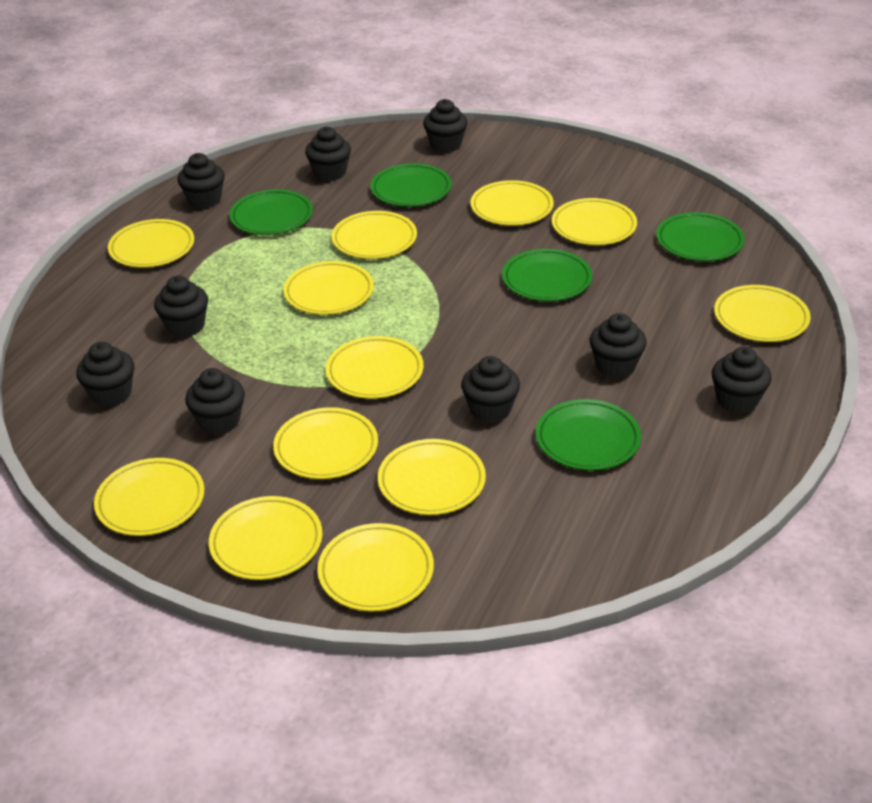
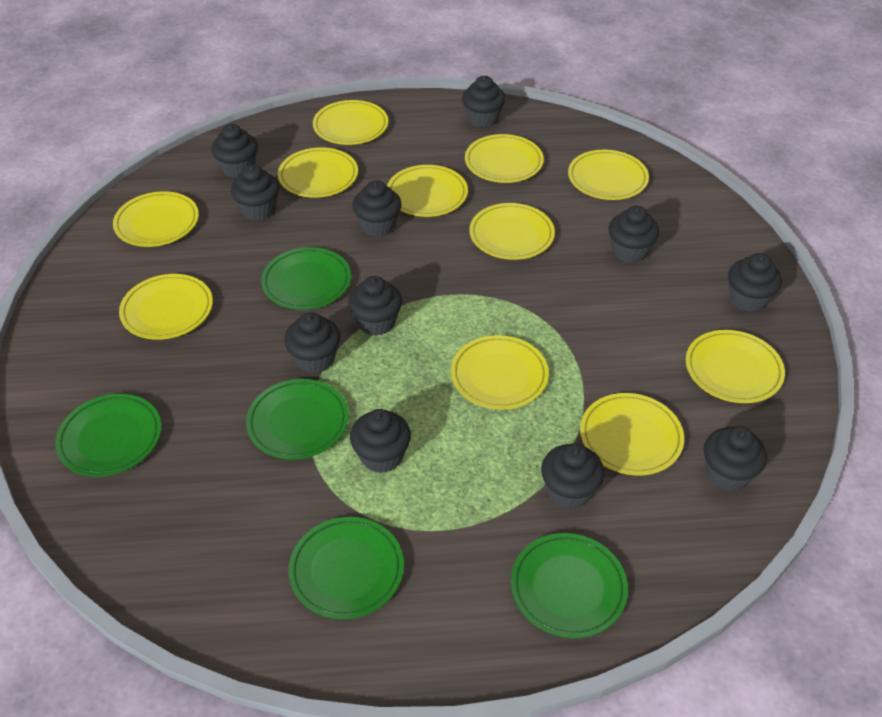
black cupcake: 9 -> 11
yellow plate: 12 -> 11

